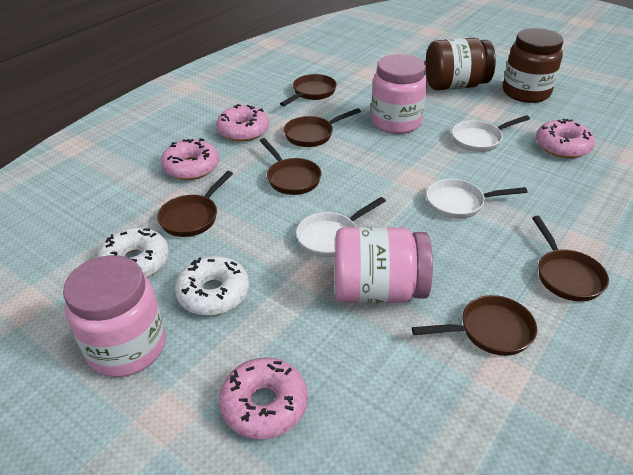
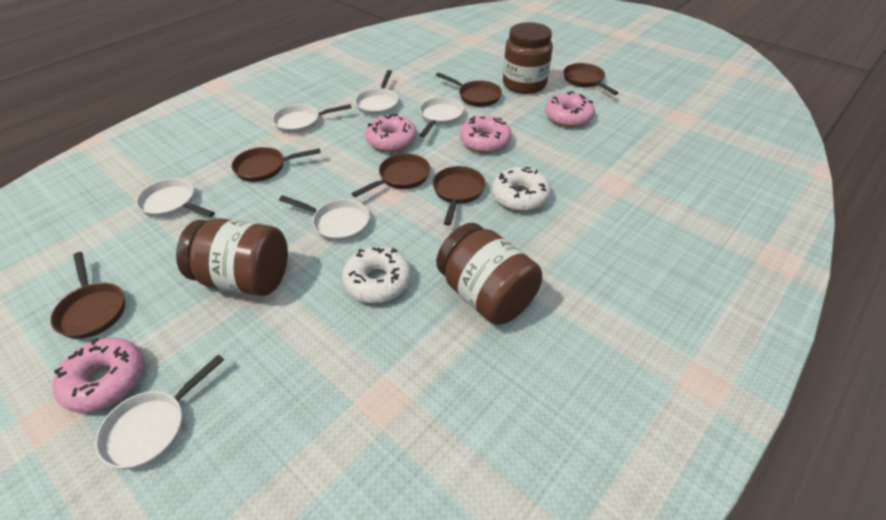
brown jar: 2 -> 3
pink jar: 3 -> 0
white pan: 3 -> 6

